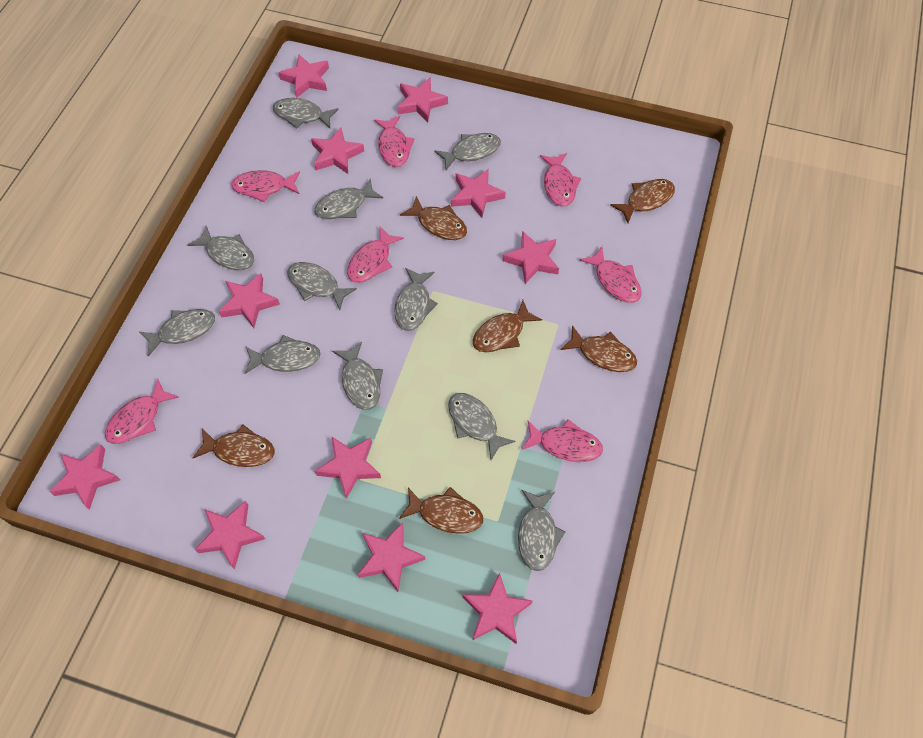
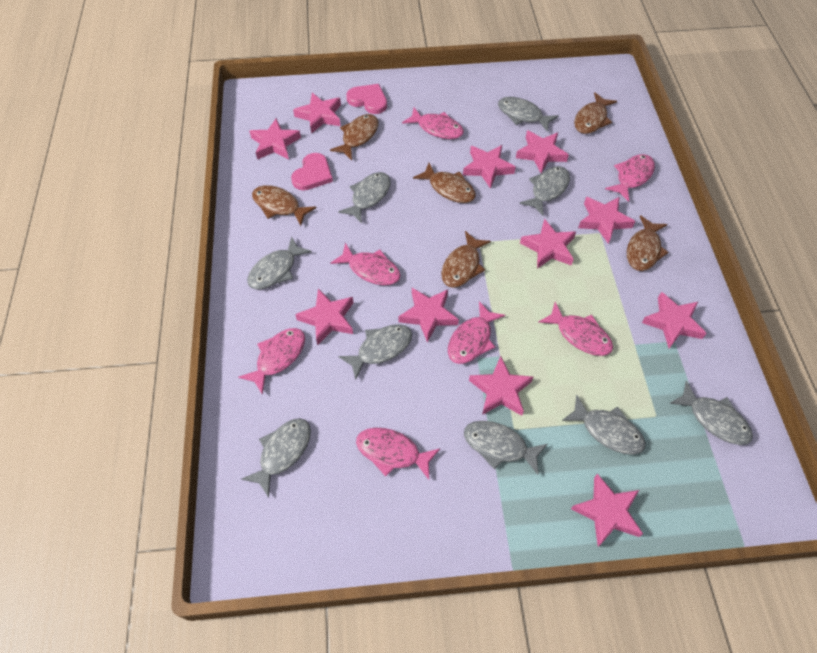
grey fish: 11 -> 9
pink heart: 0 -> 2

